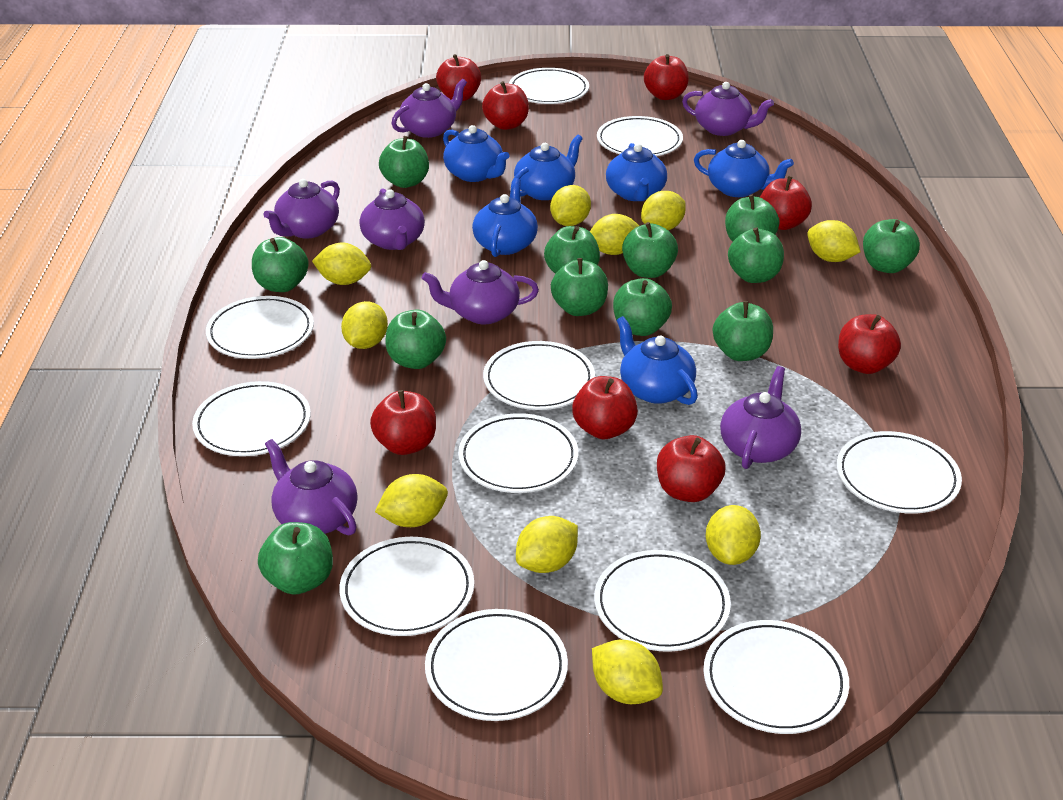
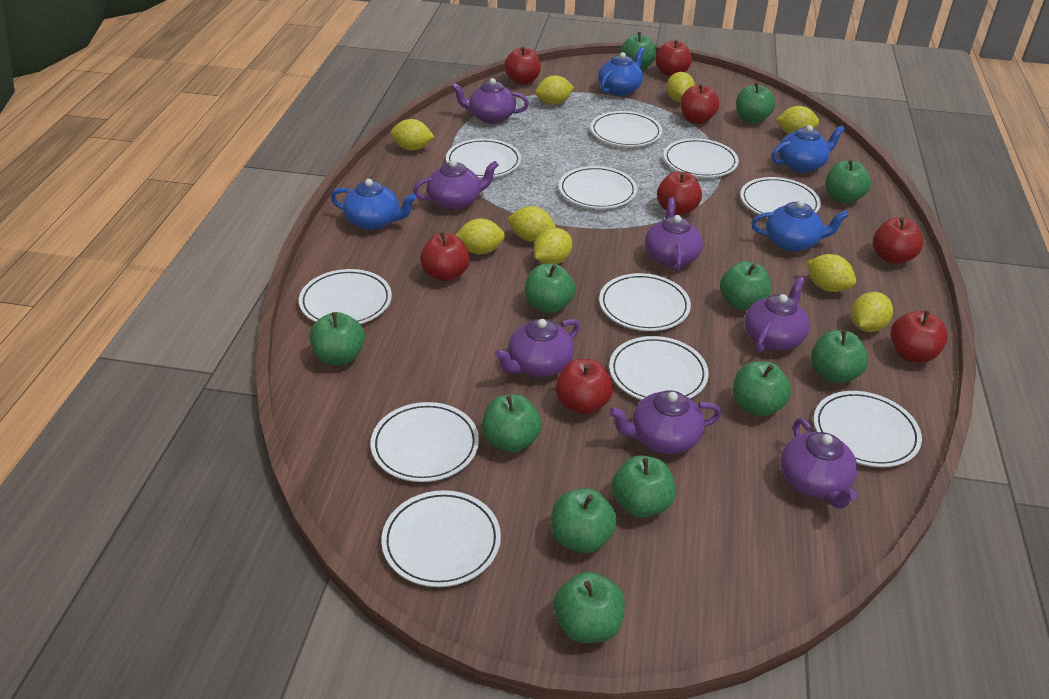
blue teapot: 6 -> 4
yellow lemon: 10 -> 9

